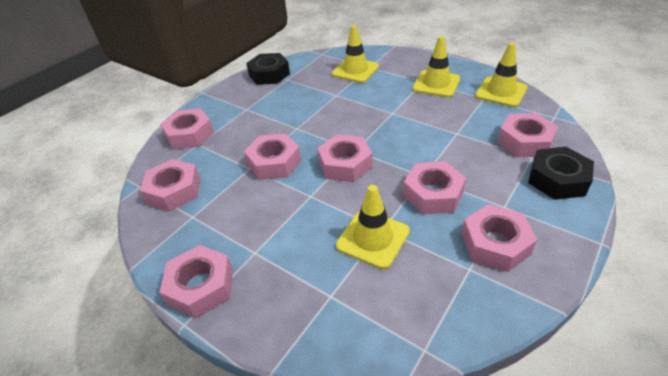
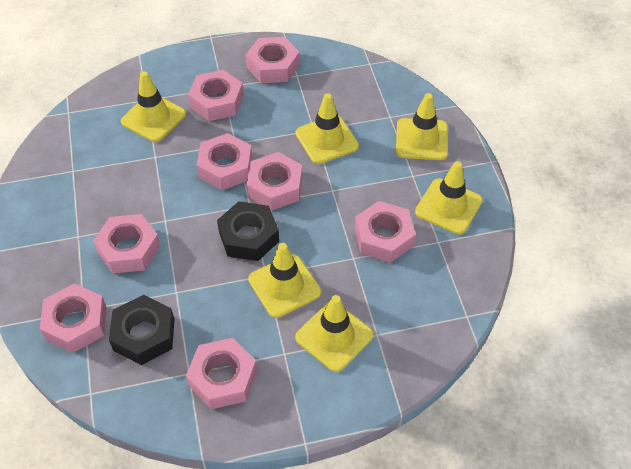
yellow traffic cone: 4 -> 6

